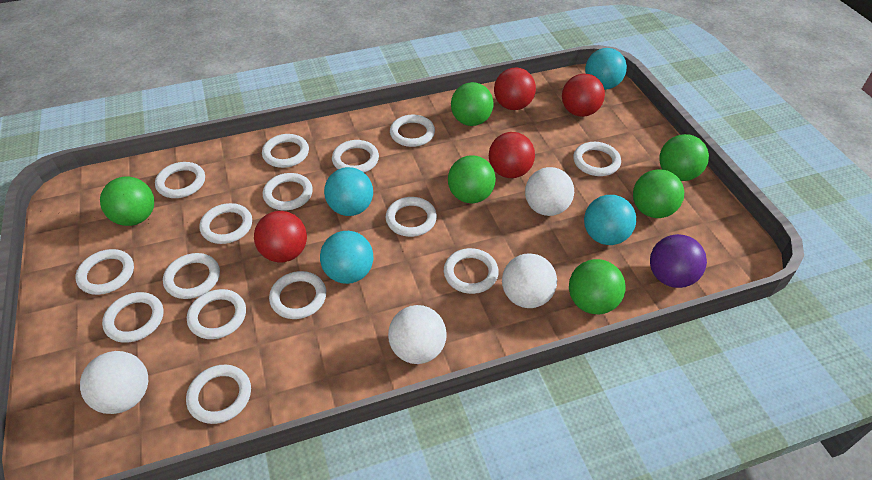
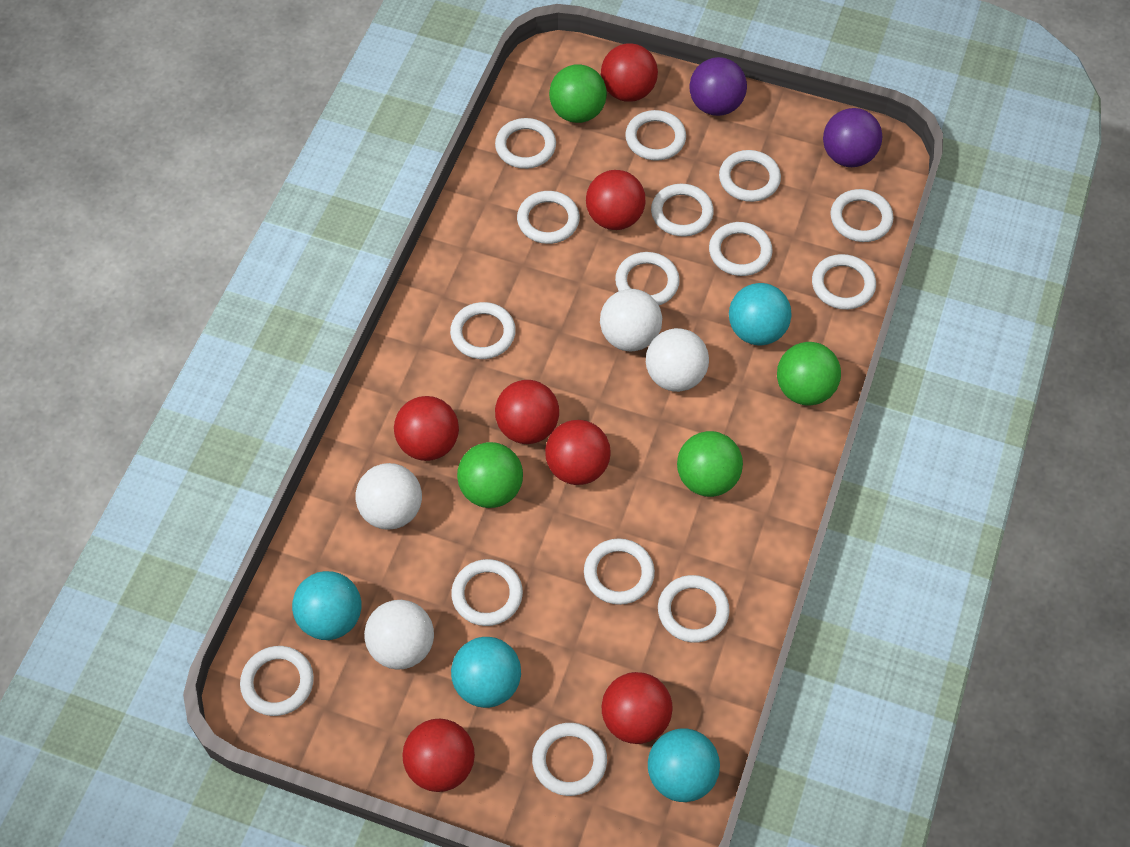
green ball: 6 -> 4
purple ball: 1 -> 2
red ball: 4 -> 7

